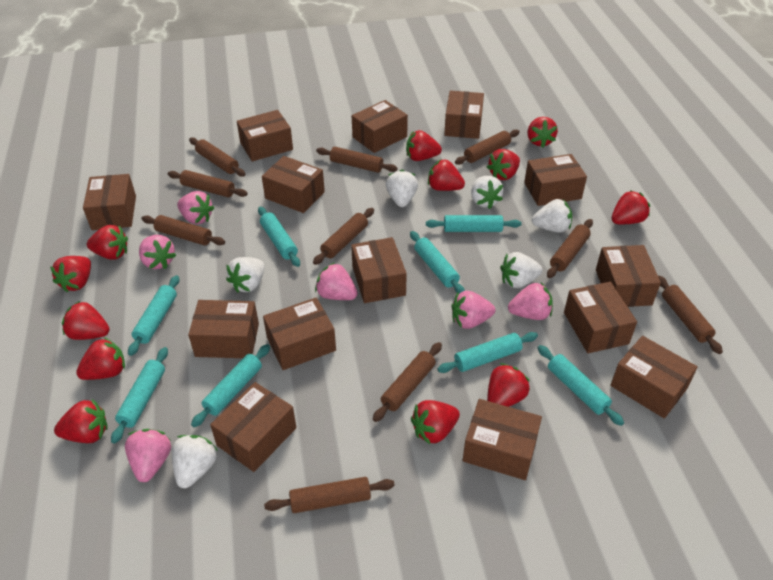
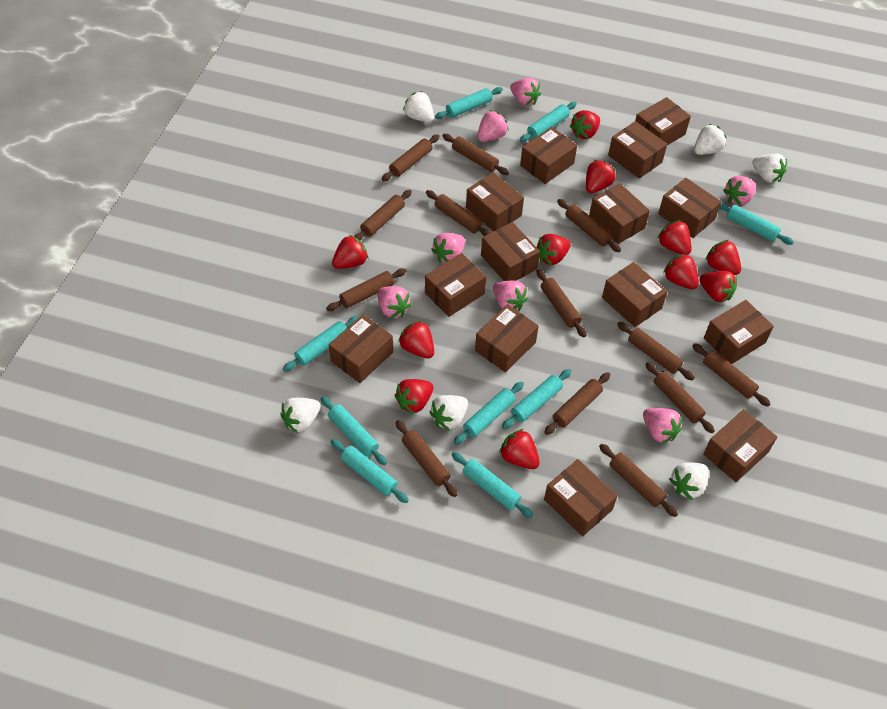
brown rolling pin: 10 -> 13
pink strawberry: 6 -> 7
red strawberry: 12 -> 11
turquoise rolling pin: 8 -> 9

